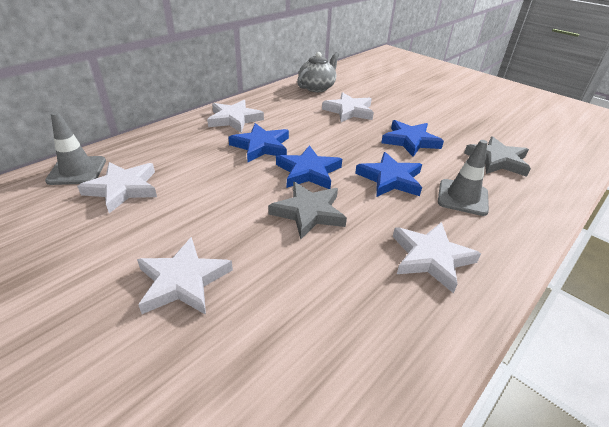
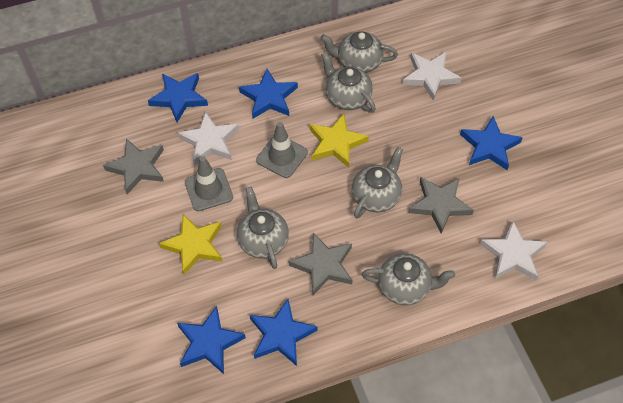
blue star: 4 -> 5
grey star: 2 -> 3
grey teapot: 1 -> 5
white star: 5 -> 3
yellow star: 0 -> 2

